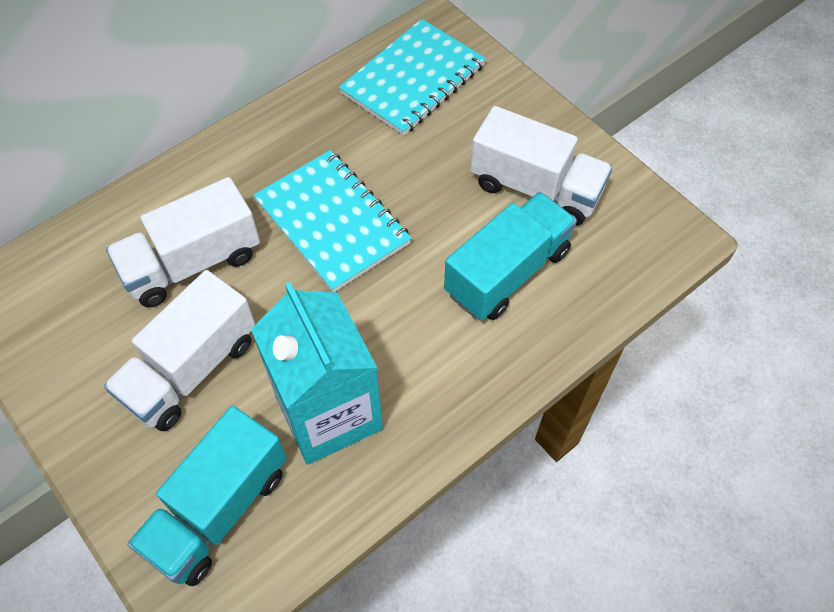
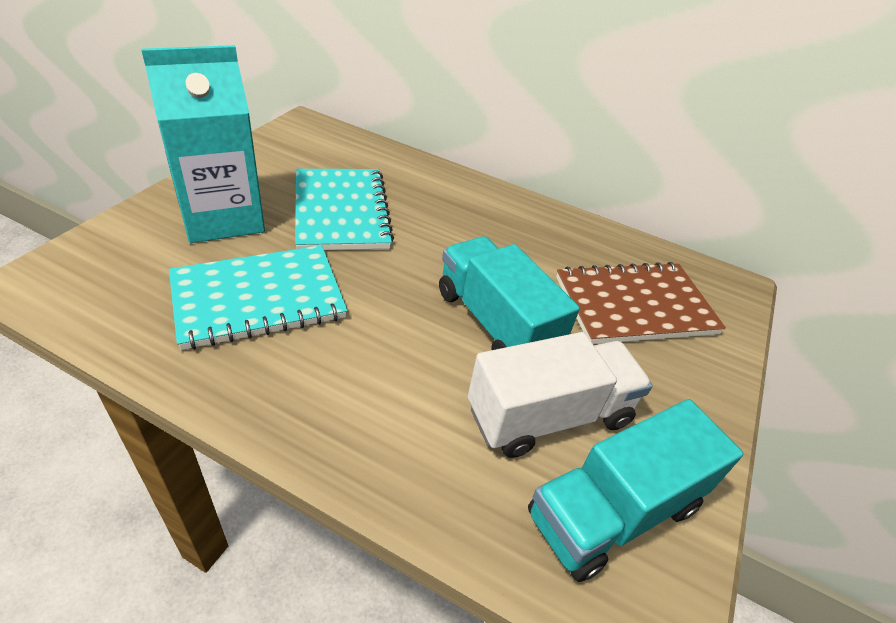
brown notebook: 0 -> 1
white truck: 3 -> 1

